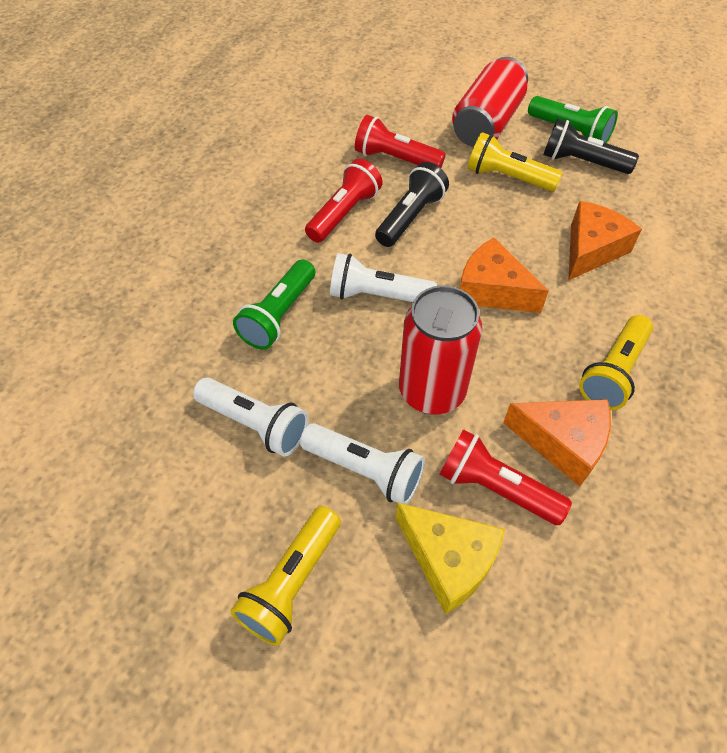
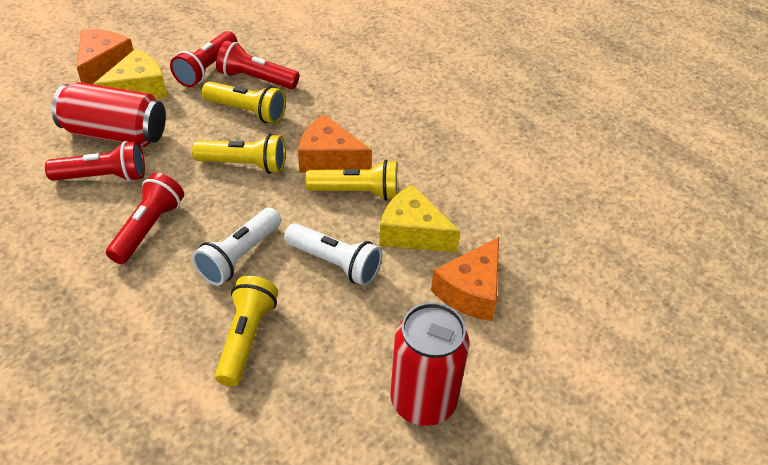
black flashlight: 2 -> 0
green flashlight: 2 -> 0
red flashlight: 3 -> 4
white flashlight: 3 -> 2
yellow cheese: 1 -> 2
yellow flashlight: 3 -> 4

